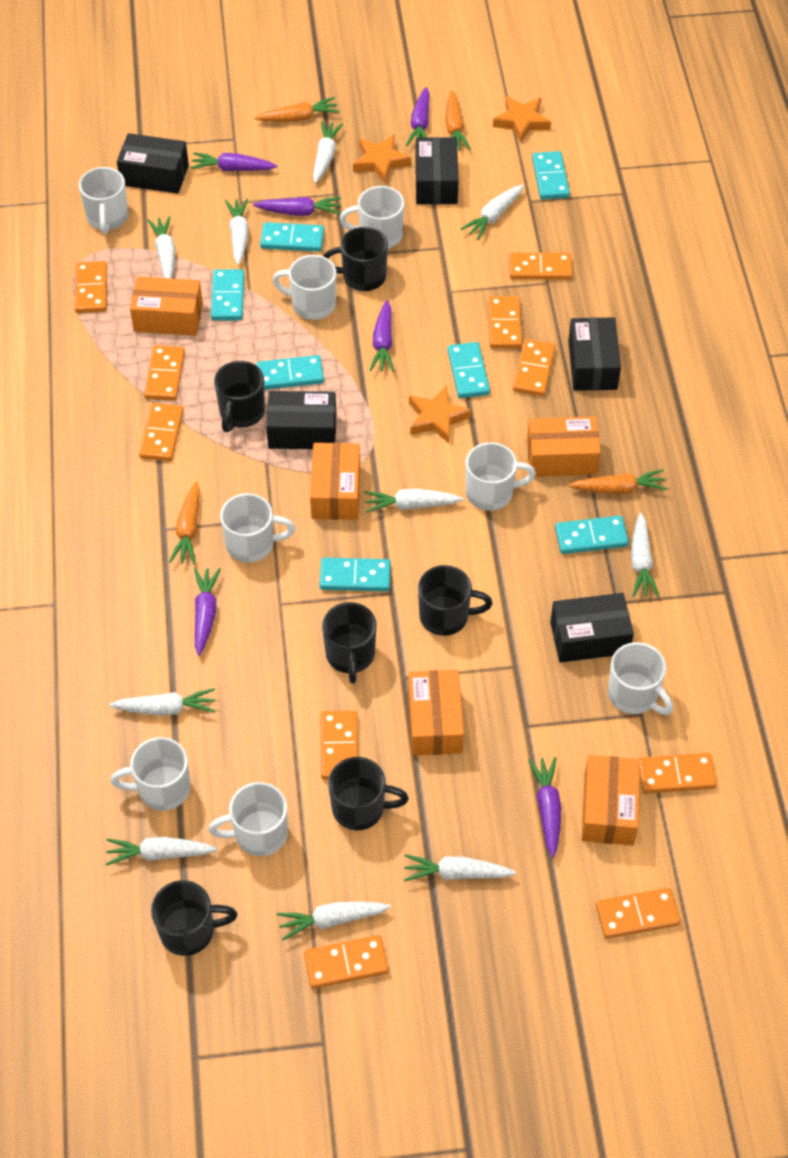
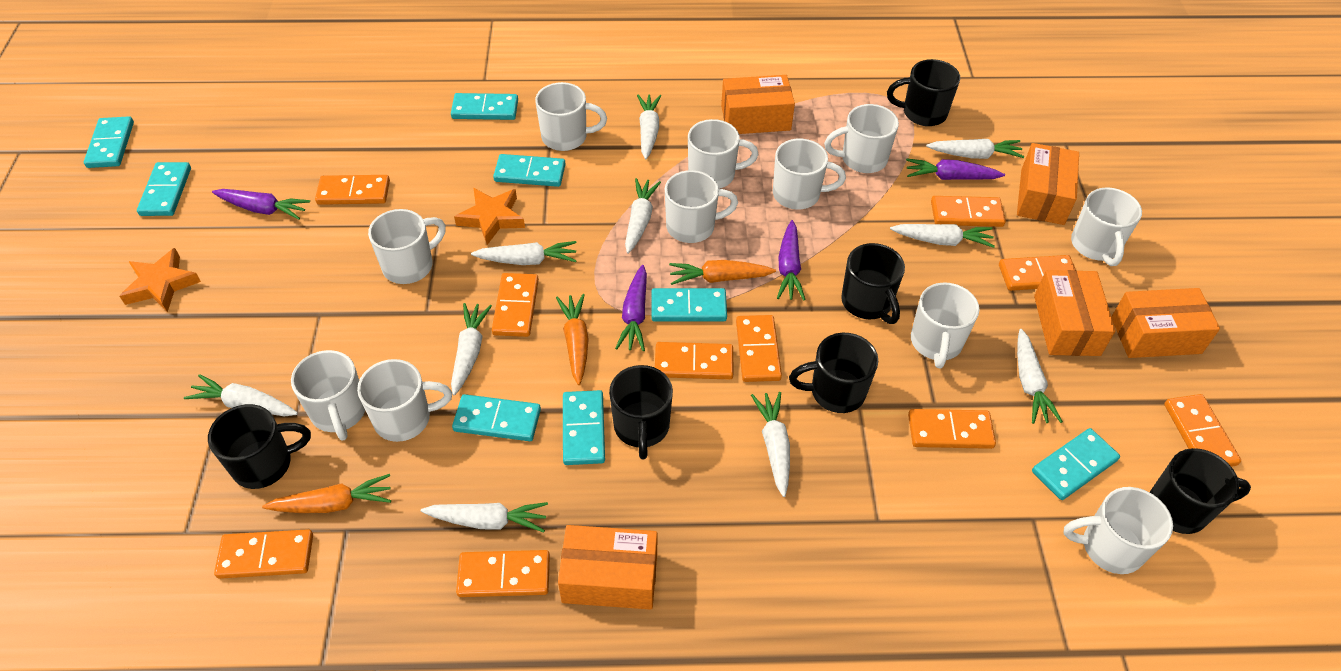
black box: 5 -> 0
orange carrot: 4 -> 3
orange star: 3 -> 2
purple carrot: 6 -> 4
turquoise domino: 7 -> 8
white mug: 8 -> 11

